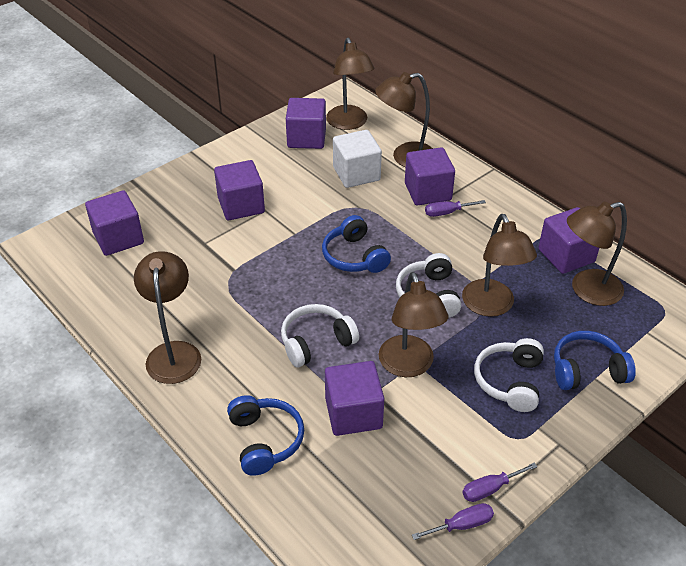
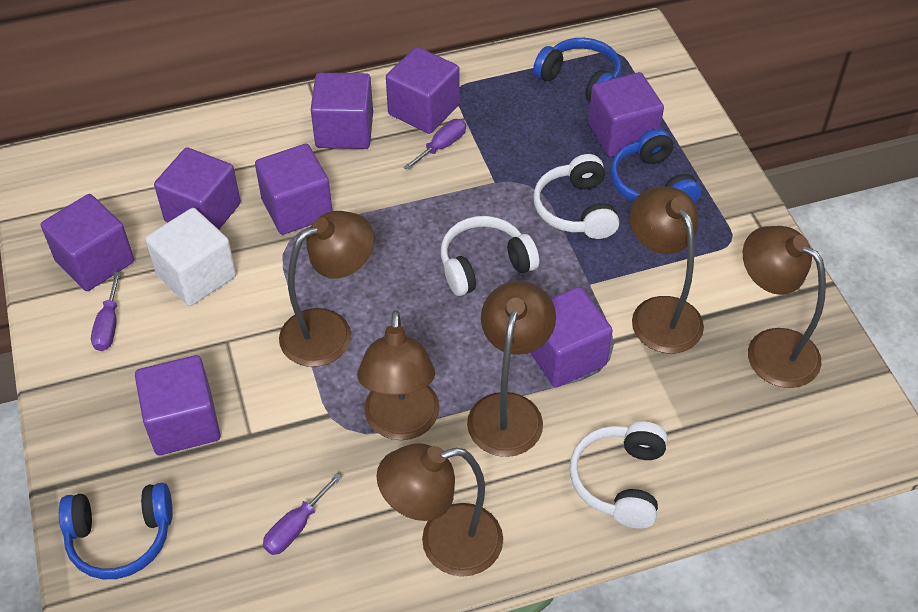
purple cube: 6 -> 8

